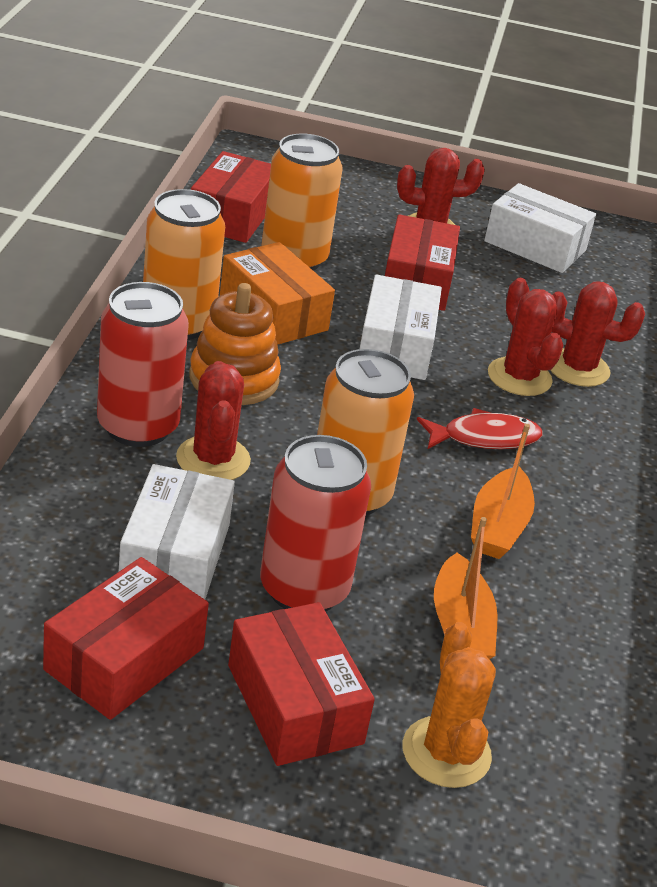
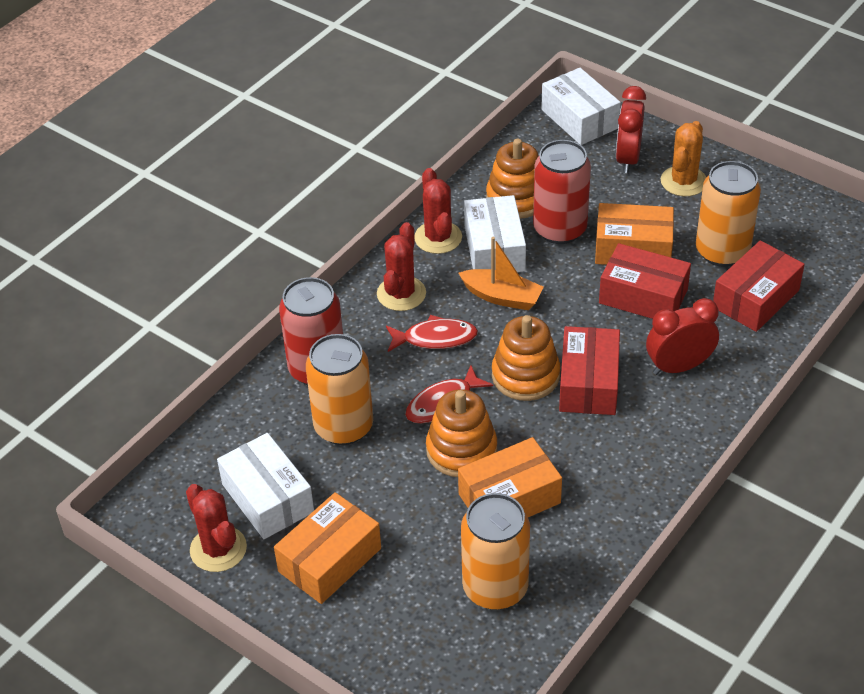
orange boat: 2 -> 1
orange box: 1 -> 3
orange stacking toy: 1 -> 3
red box: 4 -> 3
red cactus: 4 -> 3
red clock: 0 -> 2
red fish: 1 -> 2

